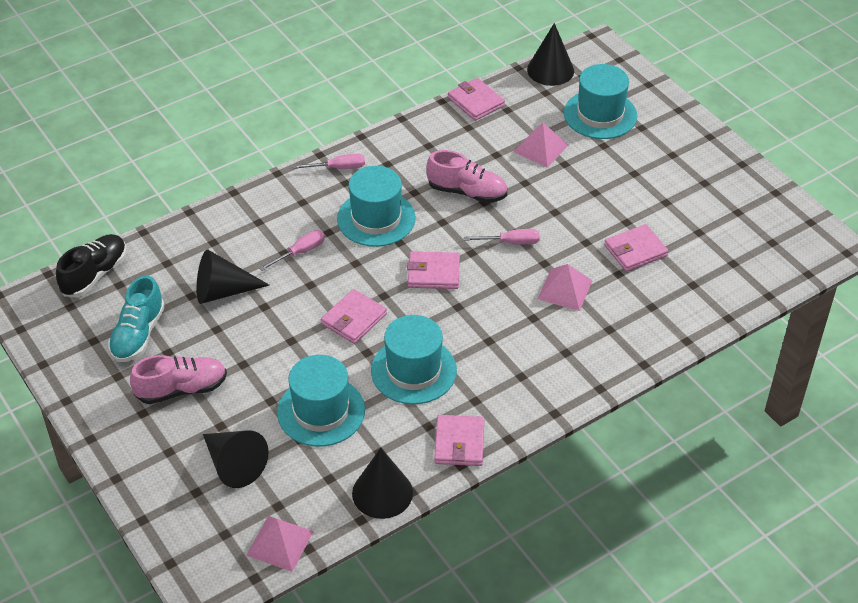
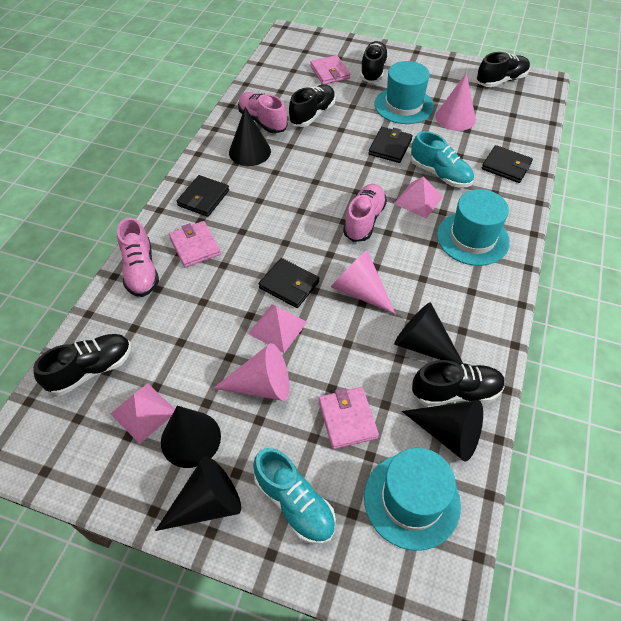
black cone: 4 -> 5
black shoe: 1 -> 5
black wallet: 0 -> 4
pink cone: 0 -> 3
pink screwdriver: 3 -> 0
pink shoe: 2 -> 3
pink wallet: 5 -> 3
turquoise hat: 4 -> 3
turquoise shoe: 1 -> 2

